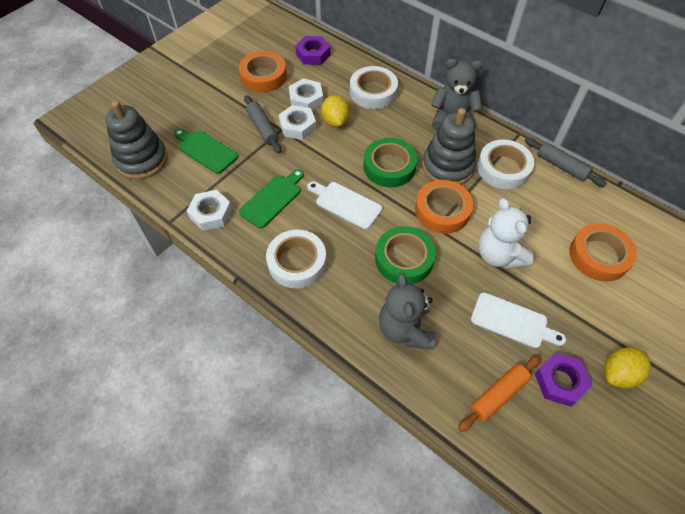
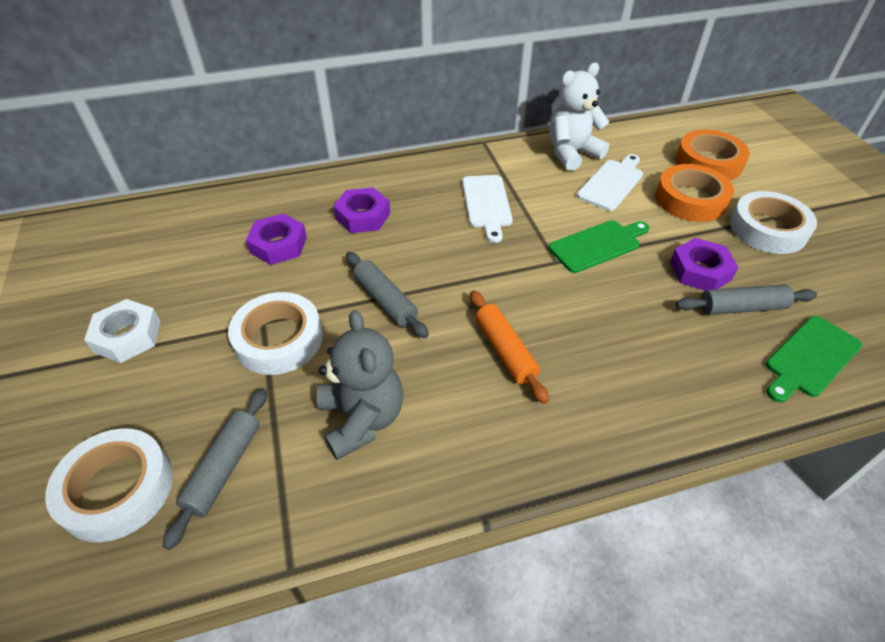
green tape: 2 -> 0
grey rolling pin: 2 -> 3
grey stacking toy: 2 -> 0
grey teddy bear: 2 -> 1
orange tape: 3 -> 2
purple nut: 2 -> 3
white nut: 3 -> 1
yellow lemon: 2 -> 0

